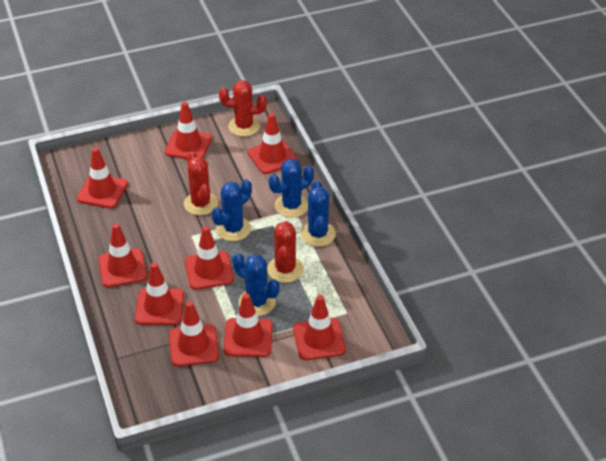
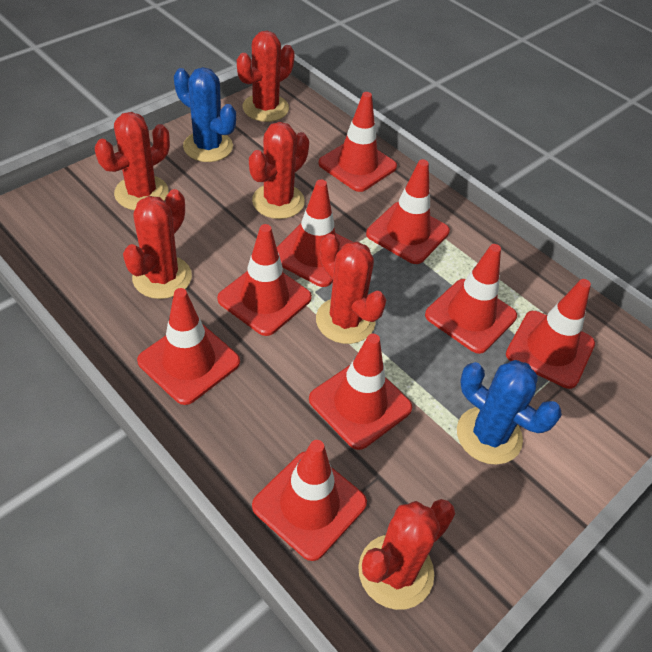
blue cactus: 4 -> 2
red cactus: 3 -> 6

